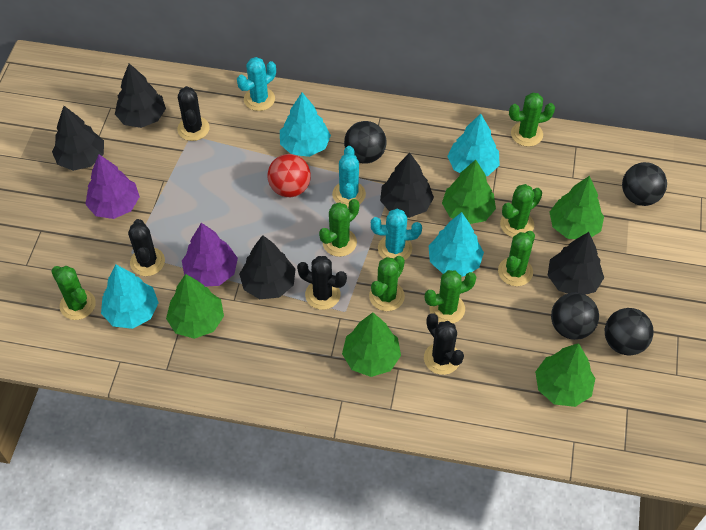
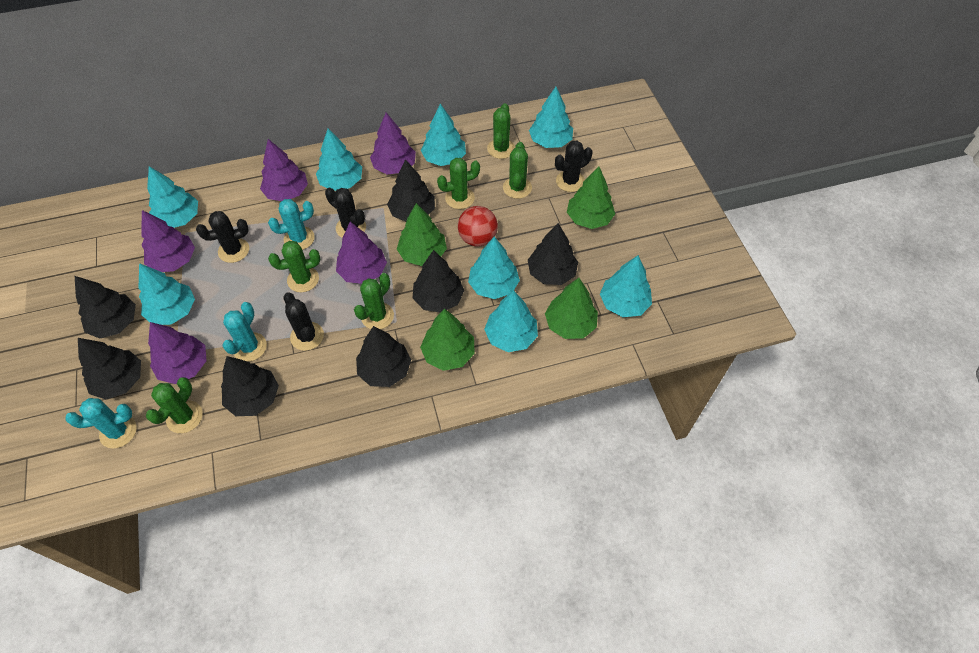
black ball: 4 -> 0
black tree: 5 -> 7
green cactus: 7 -> 6
green tree: 5 -> 4
purple tree: 2 -> 5
turquoise tree: 4 -> 8

